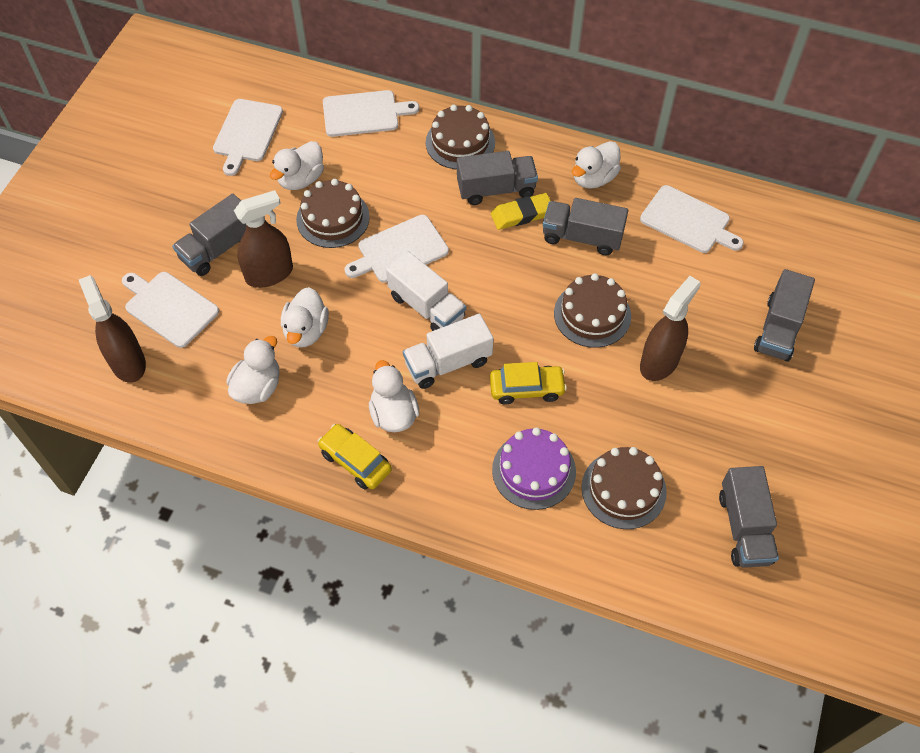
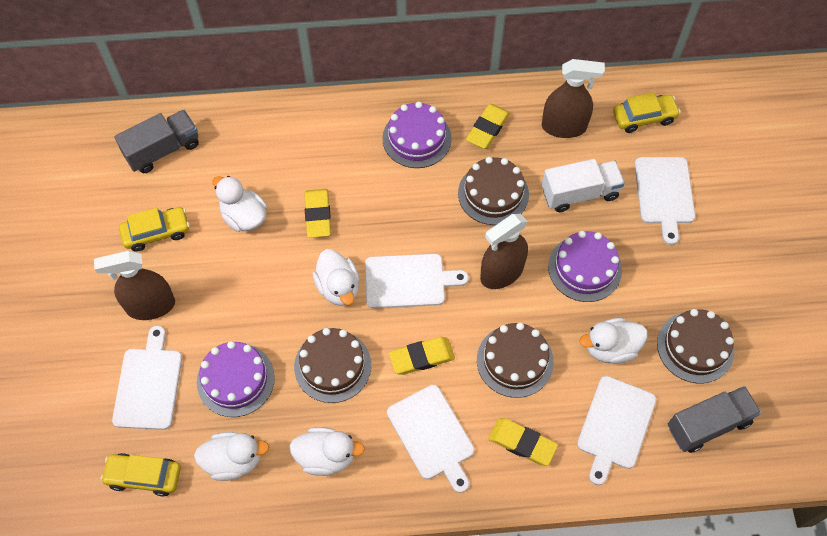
grey truck: 5 -> 2
purple cake: 1 -> 3
white truck: 2 -> 1
yellow car: 2 -> 3
yellow eraser: 1 -> 4

